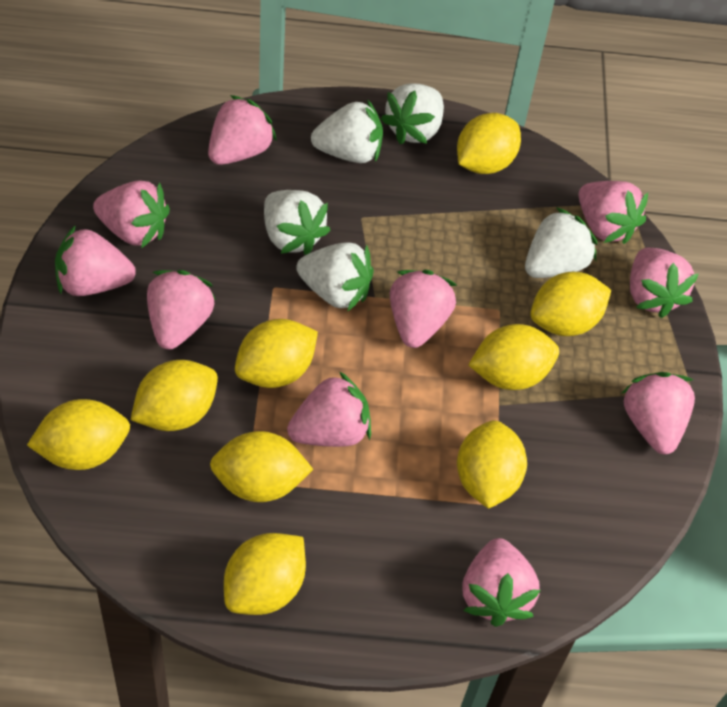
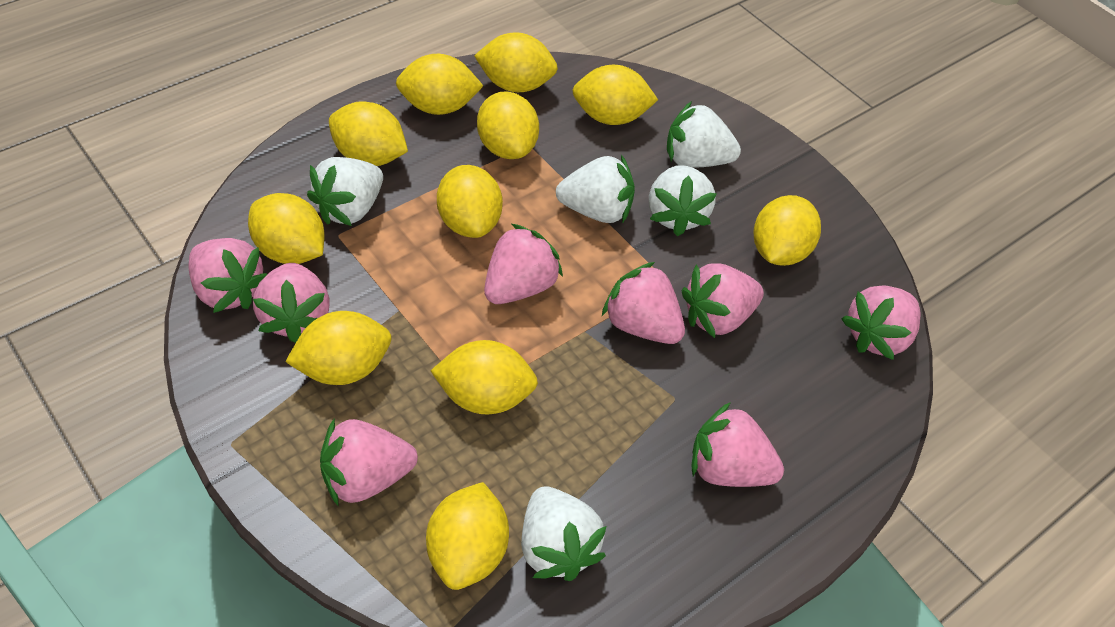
pink strawberry: 10 -> 8
yellow lemon: 9 -> 11

